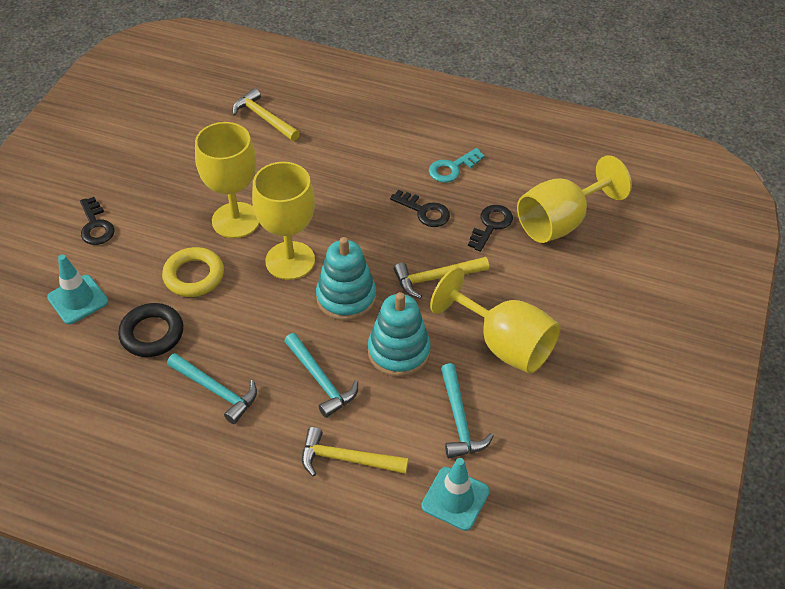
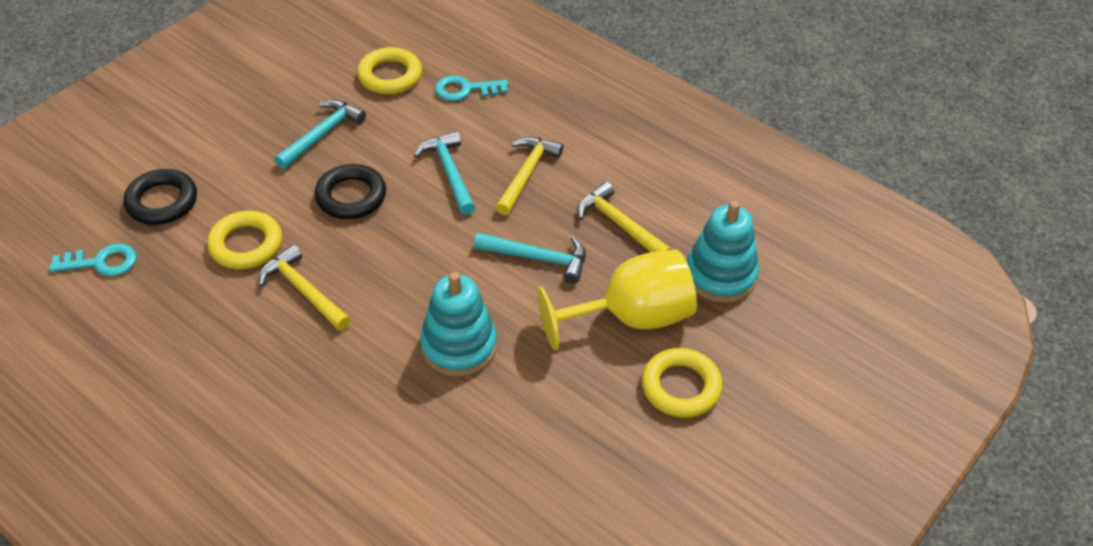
black key: 3 -> 0
black ring: 1 -> 2
turquoise key: 1 -> 2
turquoise traffic cone: 2 -> 0
yellow goblet: 4 -> 1
yellow ring: 1 -> 3

